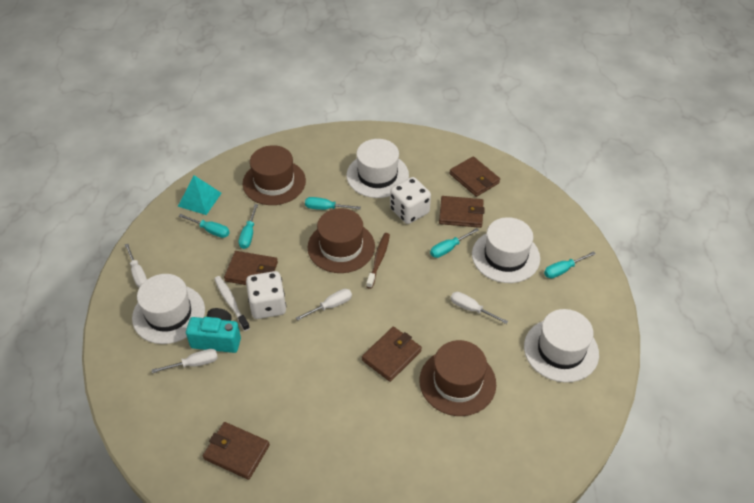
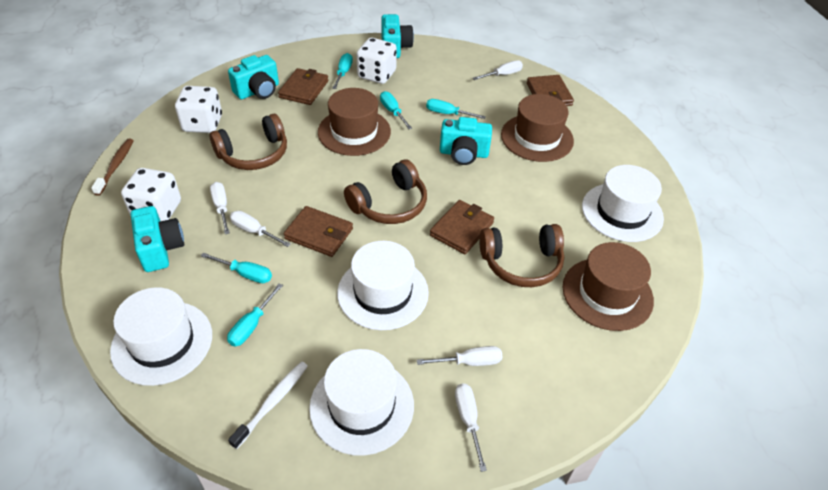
brown headphones: 0 -> 3
brown wallet: 5 -> 4
turquoise camera: 1 -> 4
turquoise pyramid: 1 -> 0
white dice: 2 -> 3
white screwdriver: 4 -> 5

